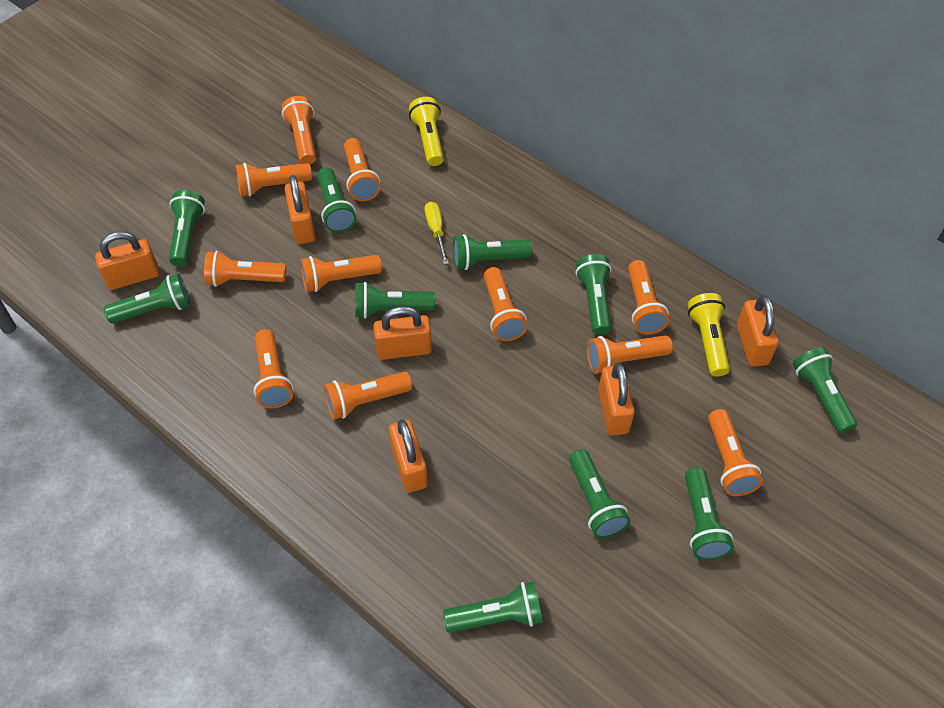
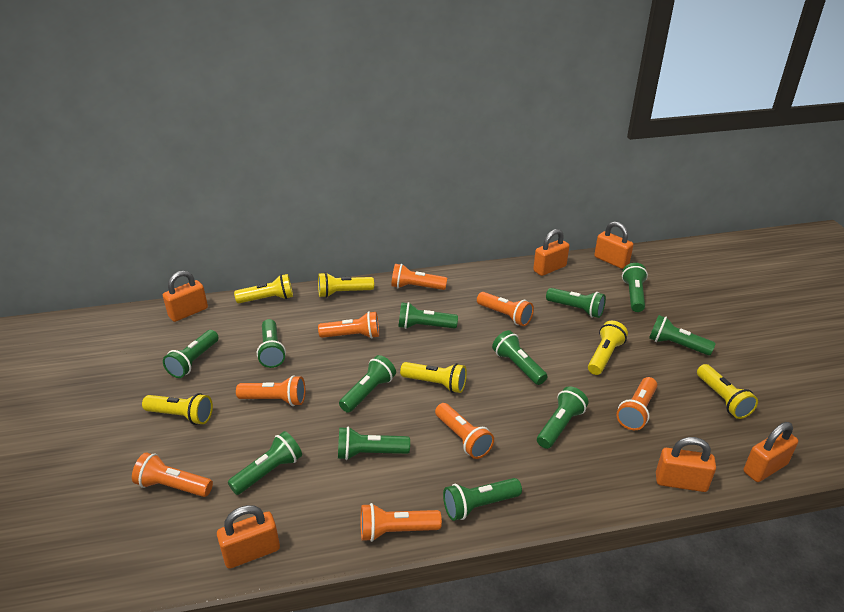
green flashlight: 10 -> 12
orange flashlight: 11 -> 8
yellow flashlight: 2 -> 6
yellow screwdriver: 1 -> 0

